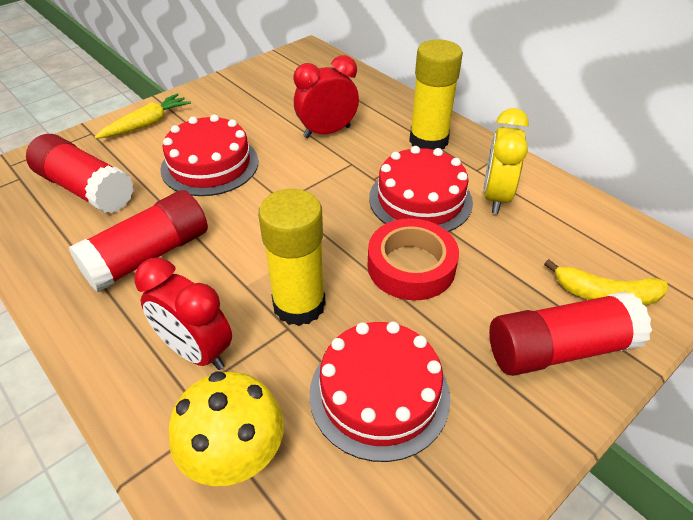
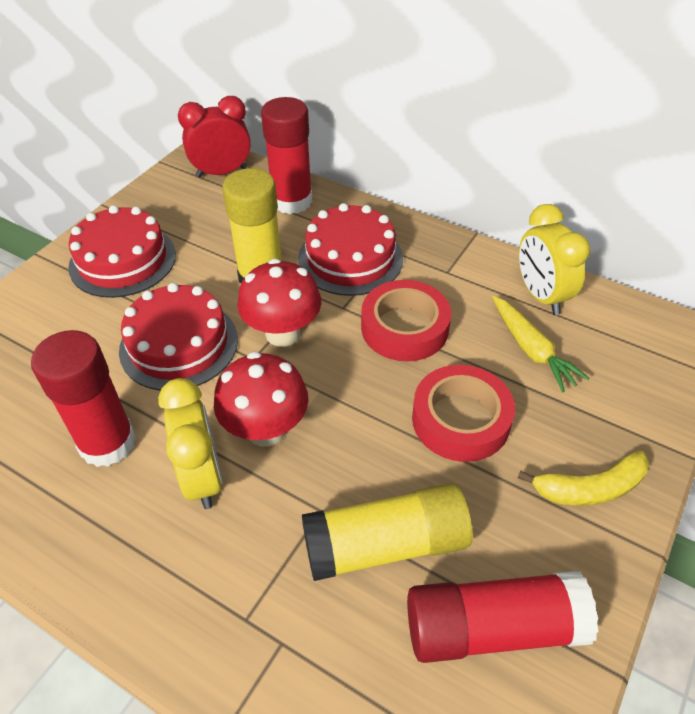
red clock: 2 -> 1
red mushroom: 0 -> 2
red tape: 1 -> 2
yellow clock: 1 -> 2
yellow mushroom: 1 -> 0

